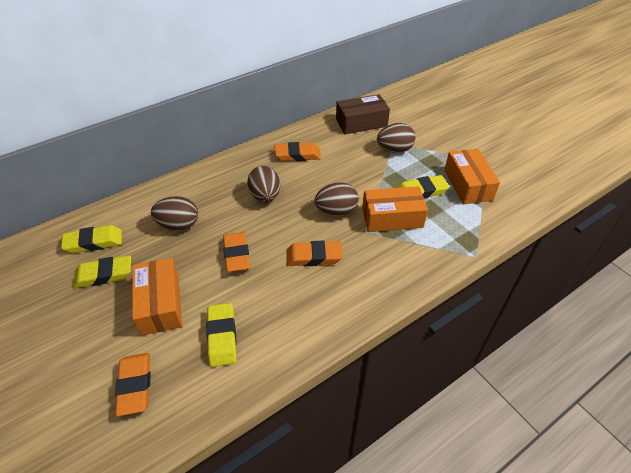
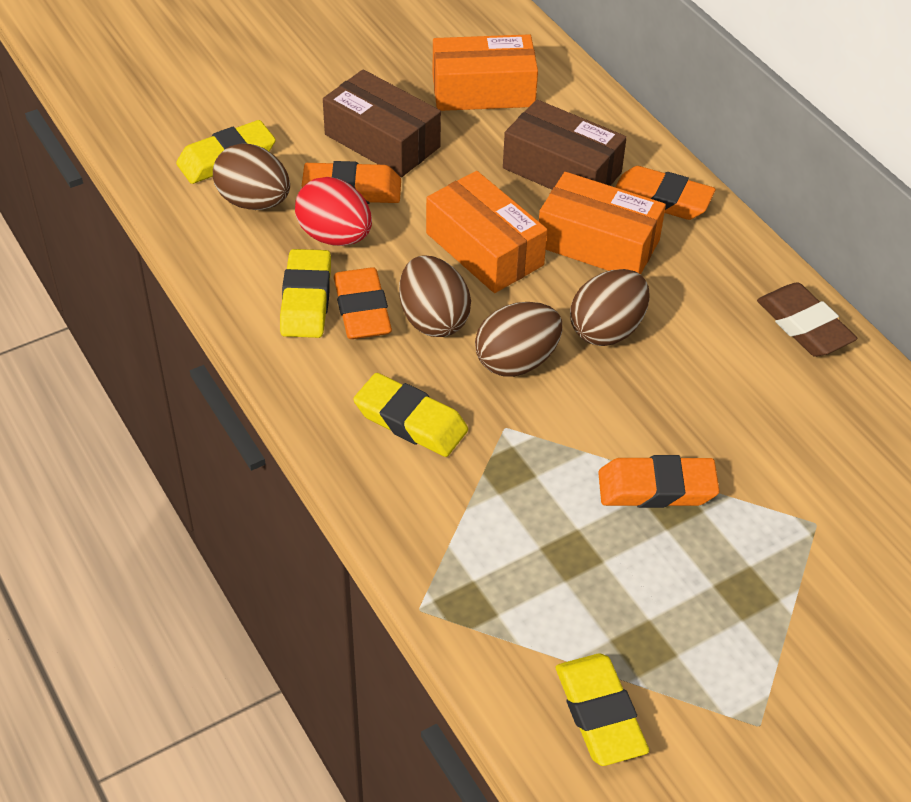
brown box: 1 -> 2
brown eraser: 0 -> 1
red egg: 0 -> 1

